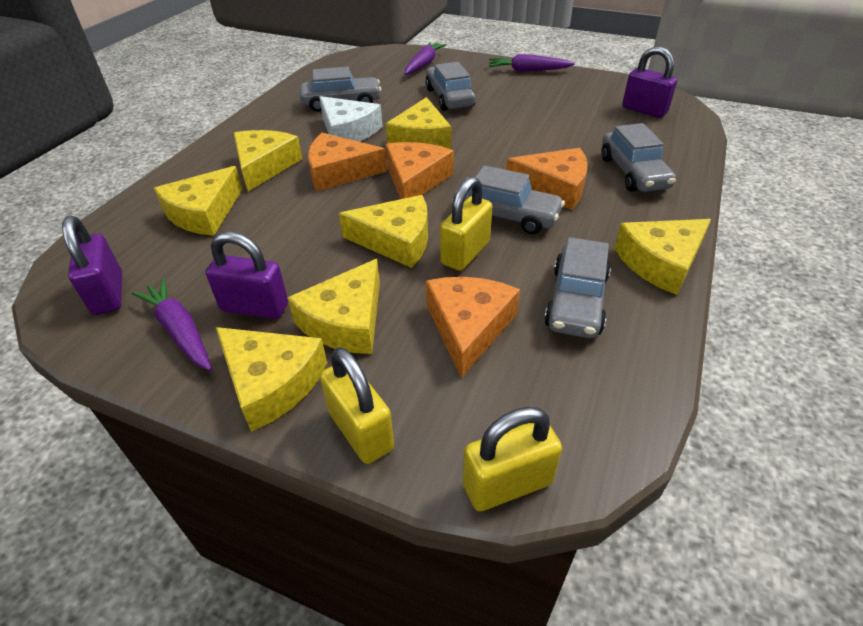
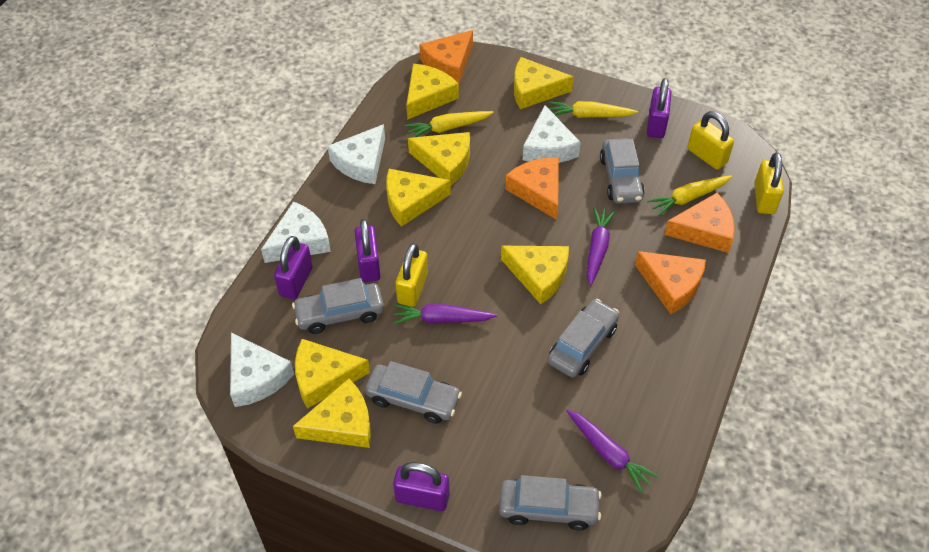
purple padlock: 3 -> 4
white cheese: 1 -> 4
yellow carrot: 0 -> 3

